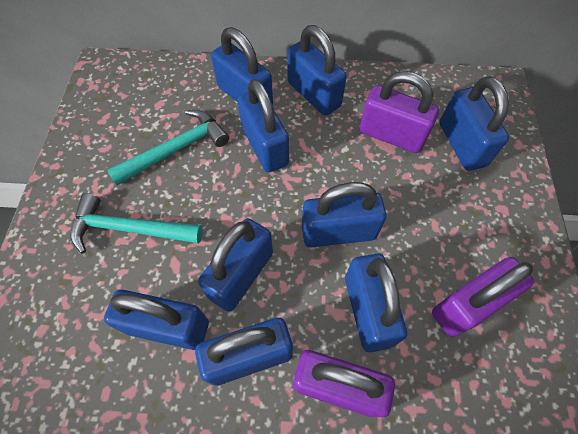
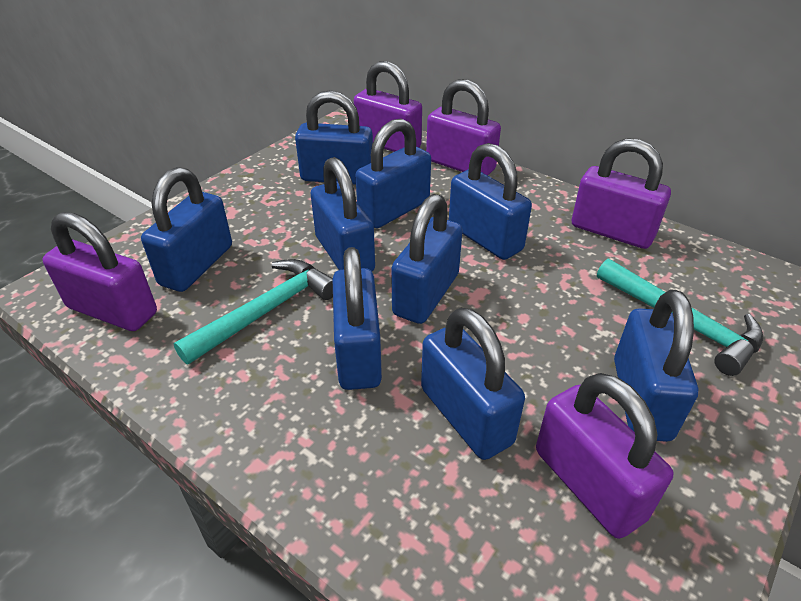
purple padlock: 3 -> 5

